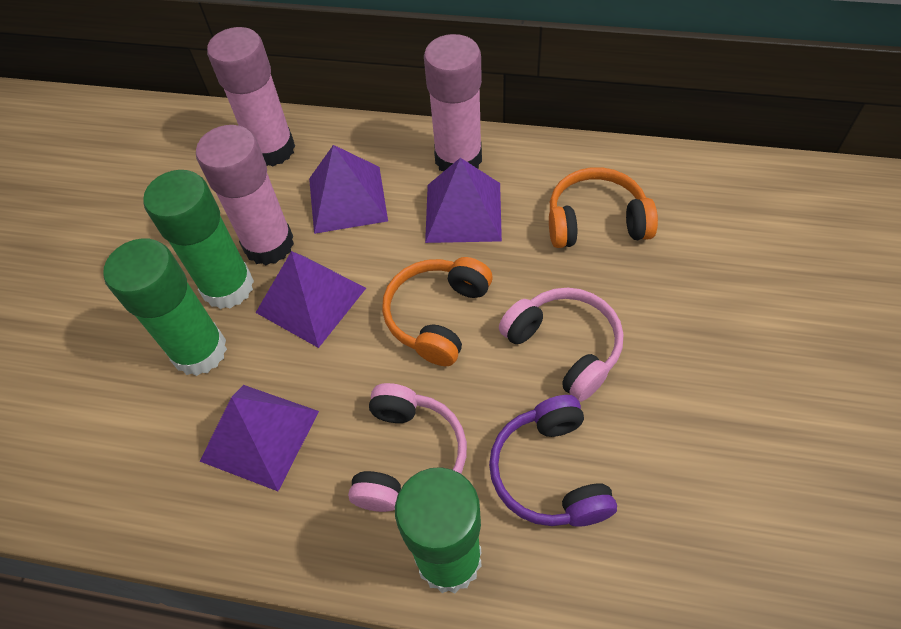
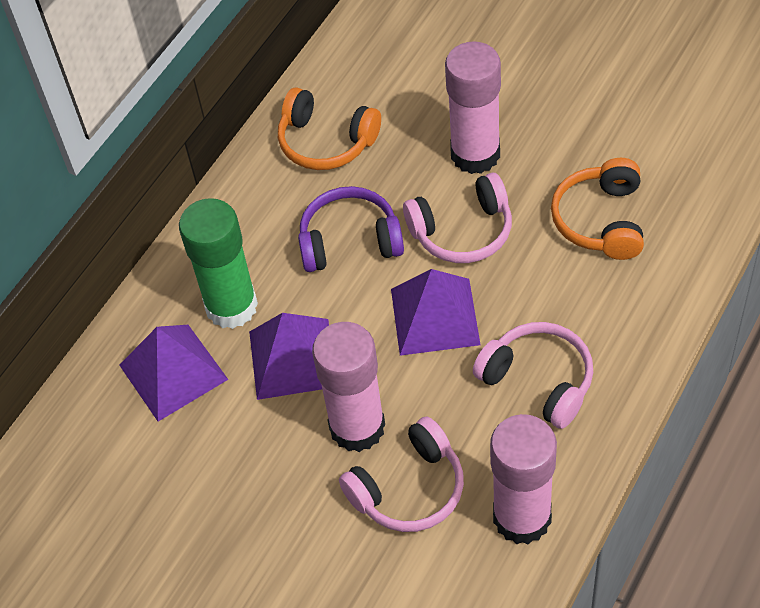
green glue stick: 3 -> 1
pink headphones: 2 -> 3
purple pyramid: 4 -> 3

